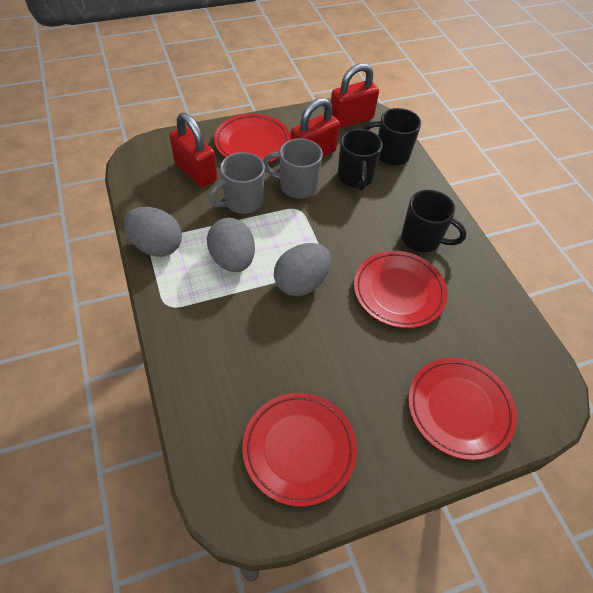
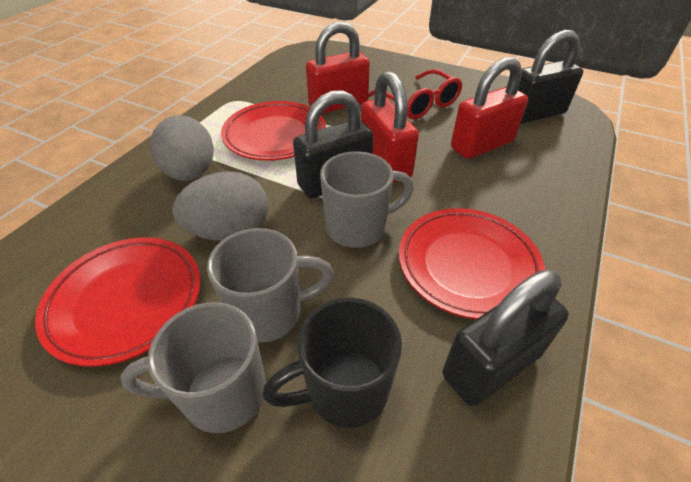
black mug: 3 -> 1
black padlock: 0 -> 3
grey egg: 3 -> 2
grey mug: 2 -> 3
red glasses: 0 -> 1
red plate: 4 -> 3

